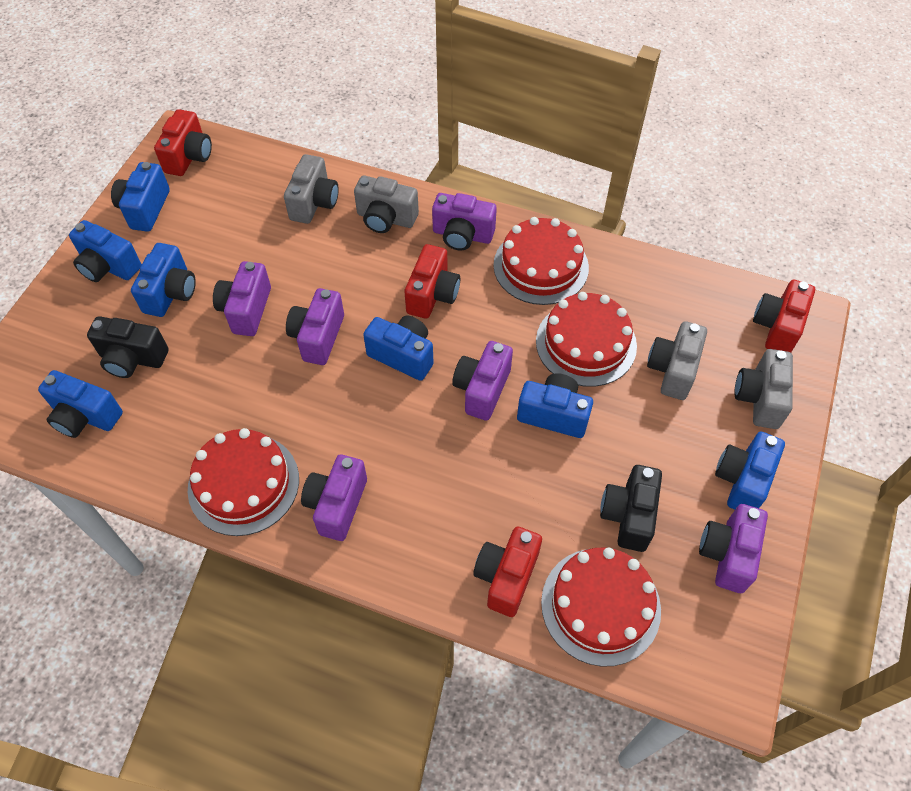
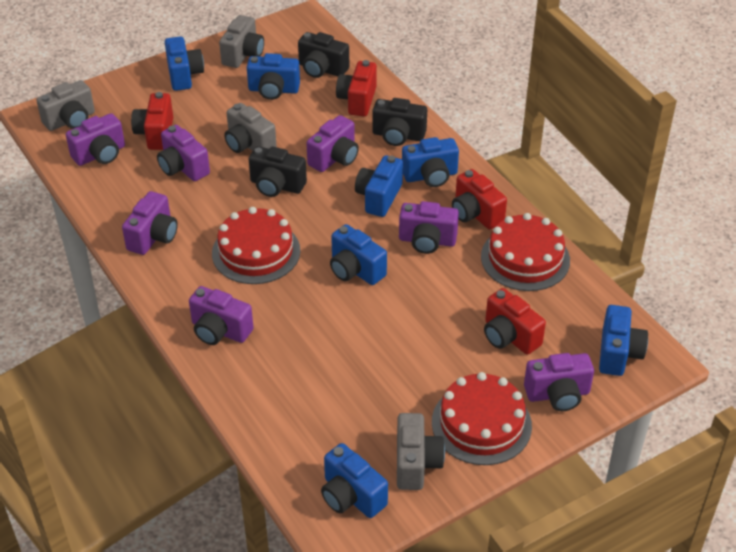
black camera: 2 -> 3
purple camera: 6 -> 7
red cake: 4 -> 3

